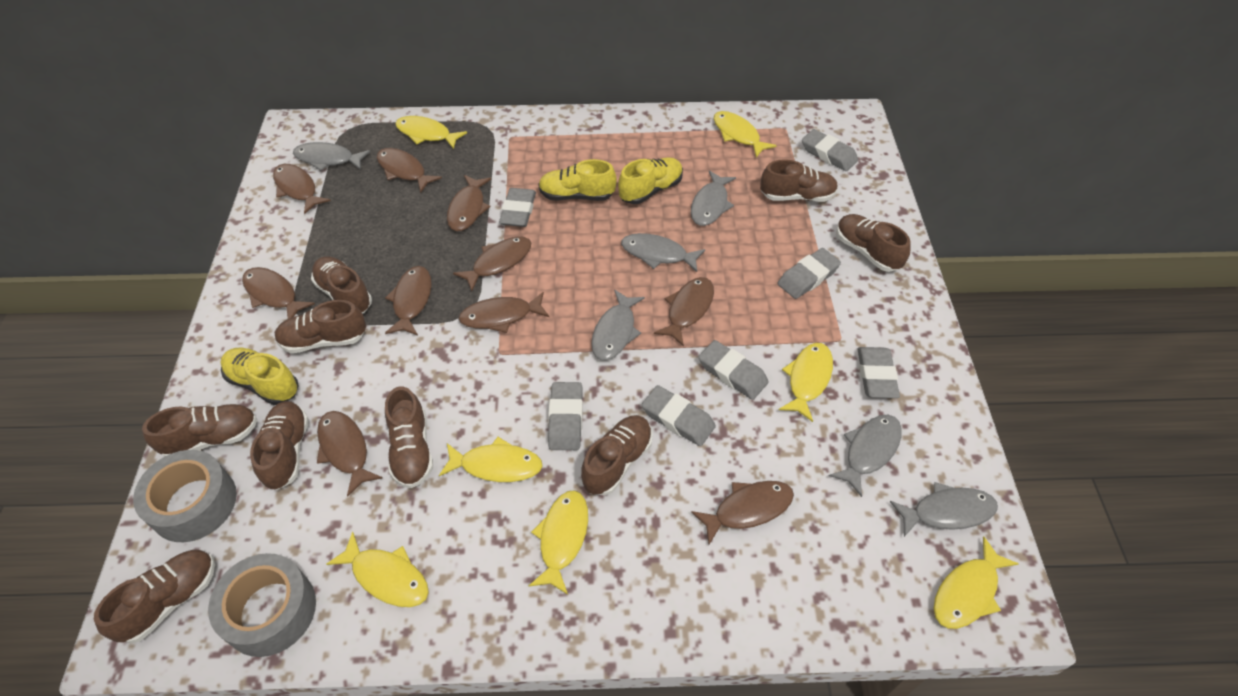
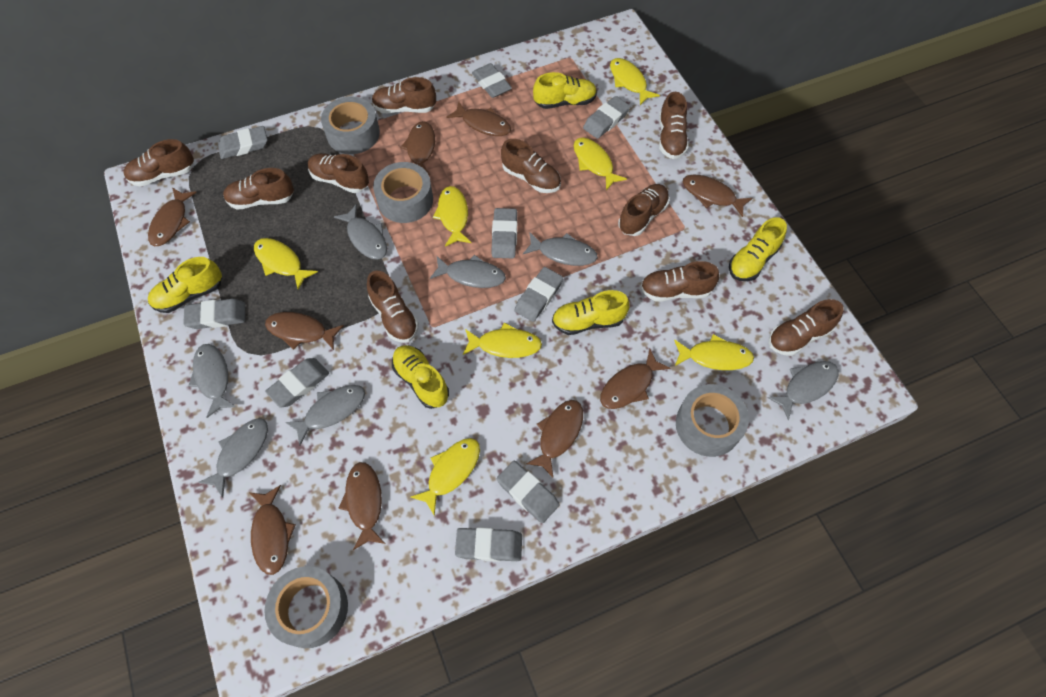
brown fish: 10 -> 9
brown shoe: 9 -> 10
grey eraser: 7 -> 9
grey fish: 6 -> 7
grey tape: 2 -> 4
yellow shoe: 3 -> 5

